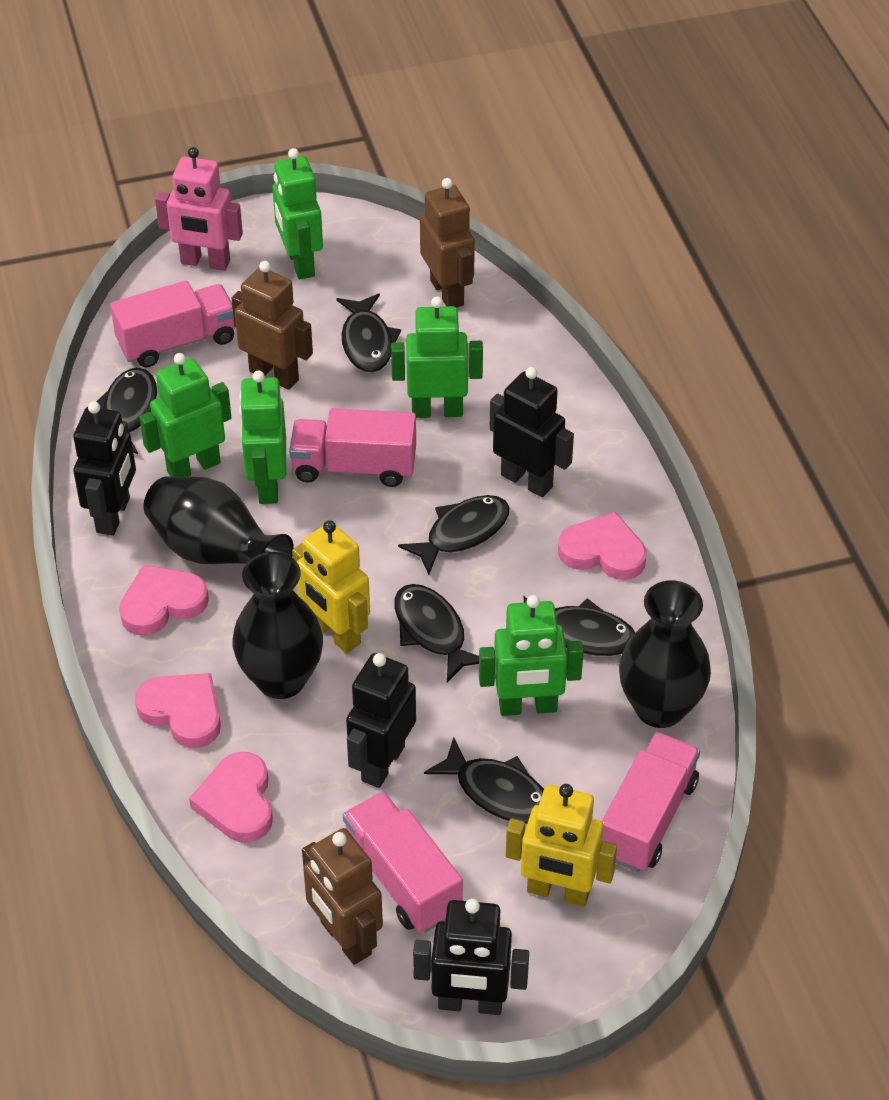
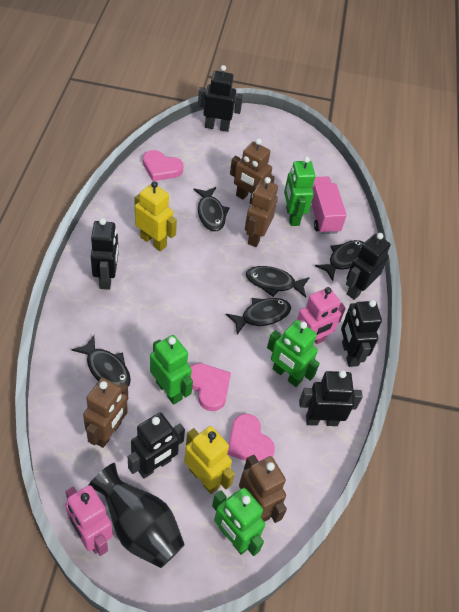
black fish: 6 -> 5
black robot: 4 -> 6
black vase: 3 -> 1
brown robot: 3 -> 4
green robot: 5 -> 4
pink heart: 4 -> 3
pink robot: 1 -> 2
pink truck: 4 -> 1

